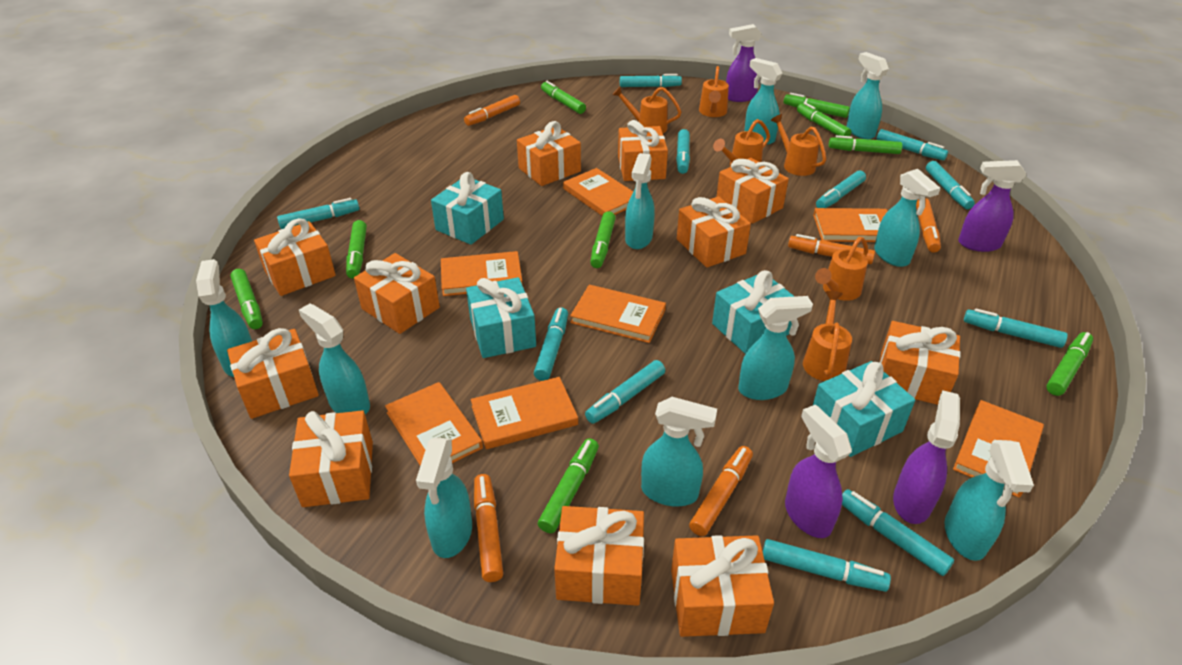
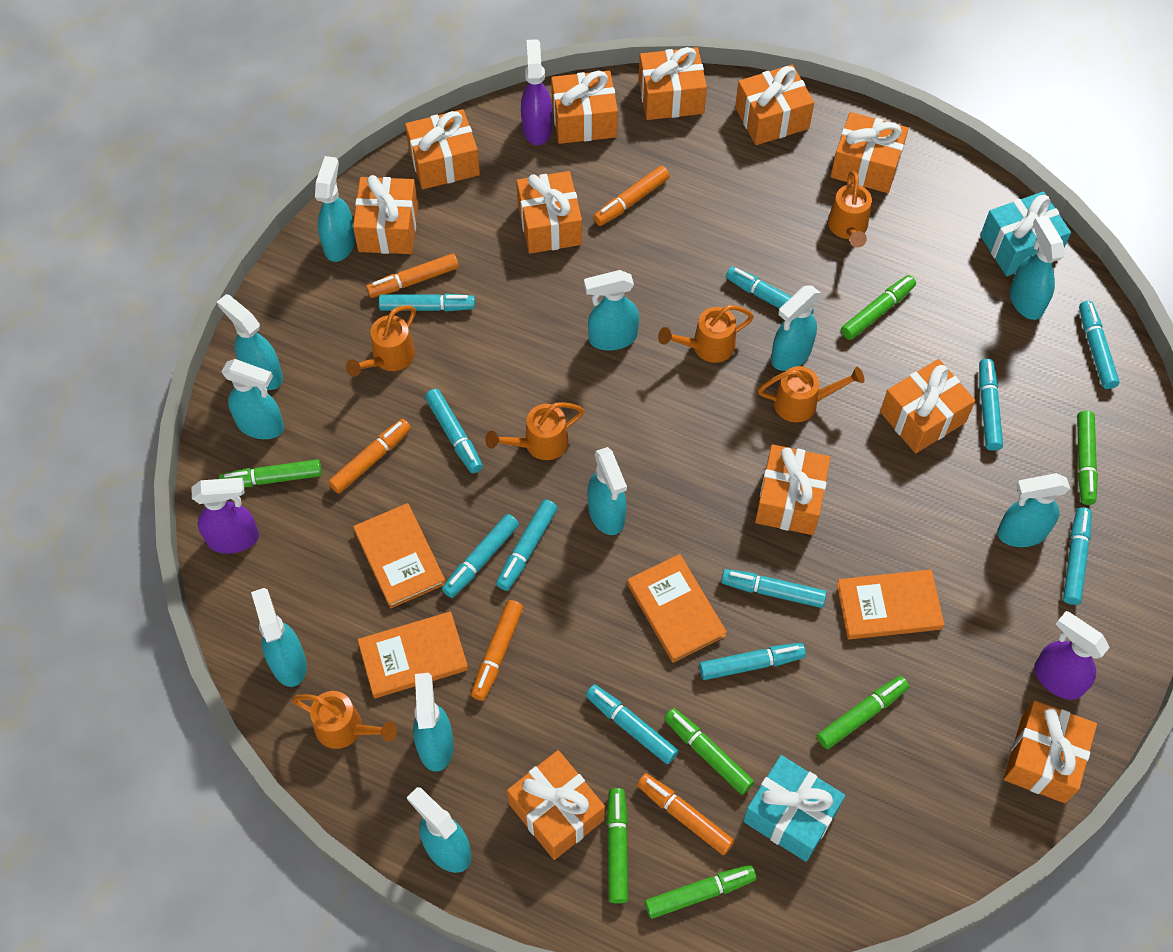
green marker: 9 -> 7
orange book: 7 -> 4
purple spray bottle: 4 -> 3
turquoise gift: 4 -> 2
turquoise spray bottle: 10 -> 11

